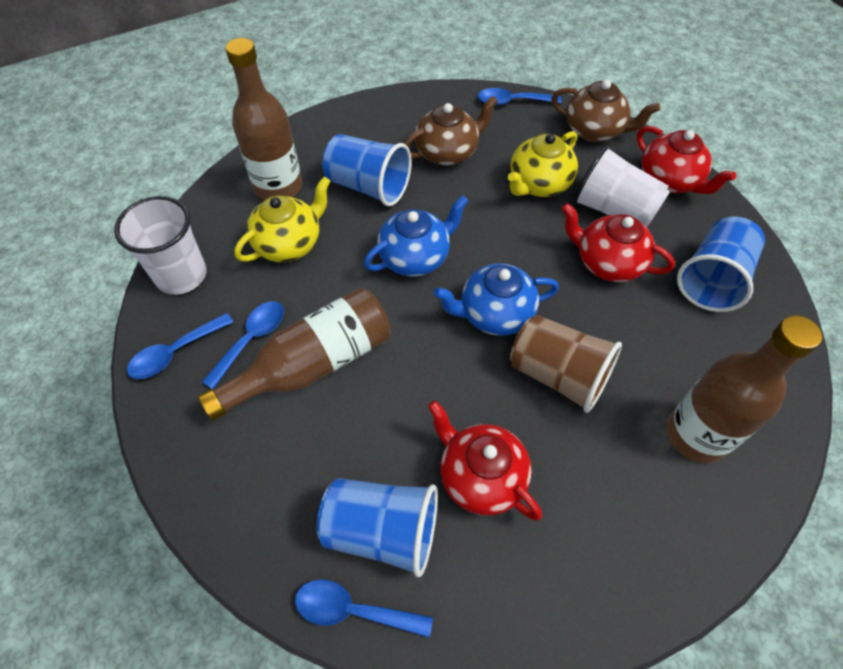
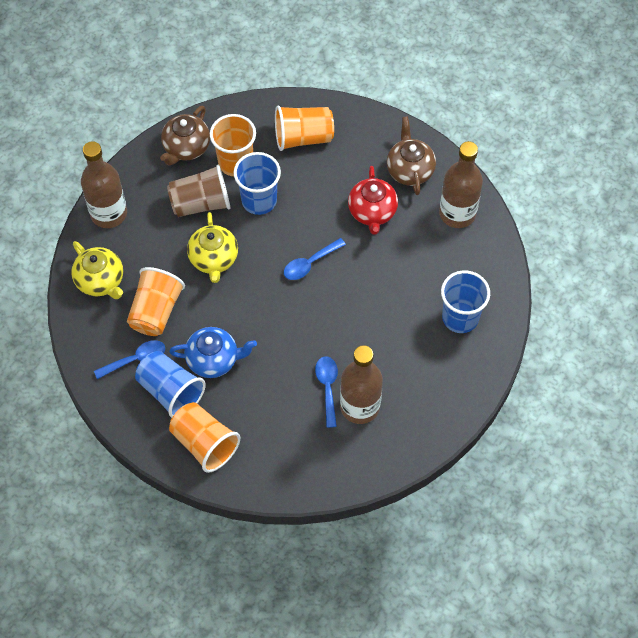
blue spoon: 4 -> 3
blue teapot: 2 -> 1
orange cup: 0 -> 4
red teapot: 3 -> 1
white cup: 2 -> 0

